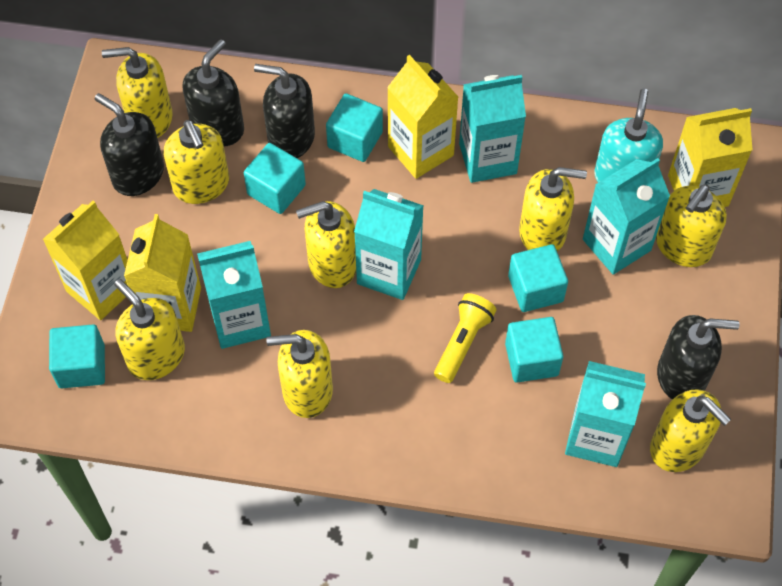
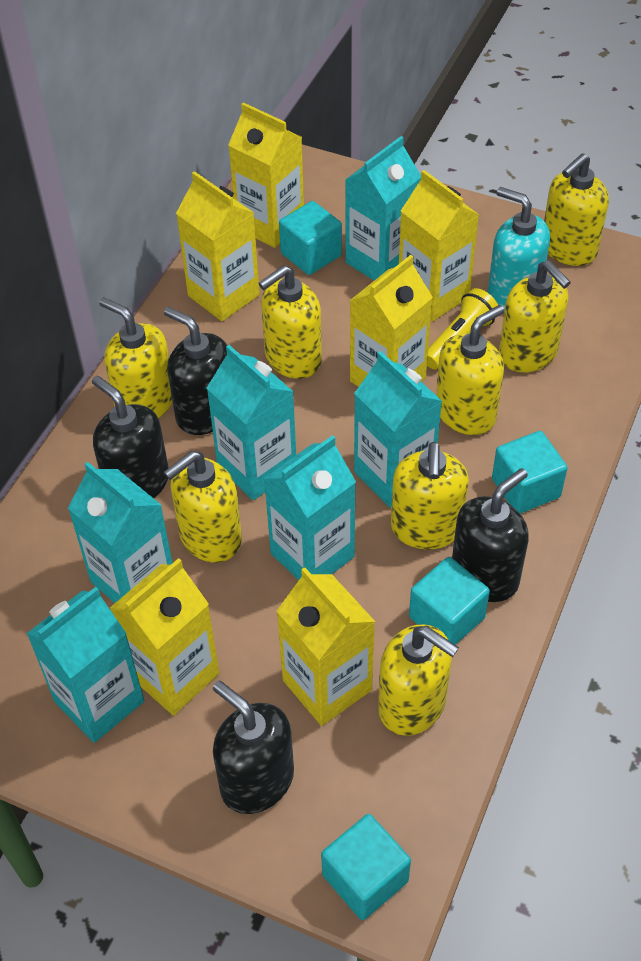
turquoise carton: 5 -> 6
turquoise cube: 5 -> 4
yellow carton: 4 -> 6

